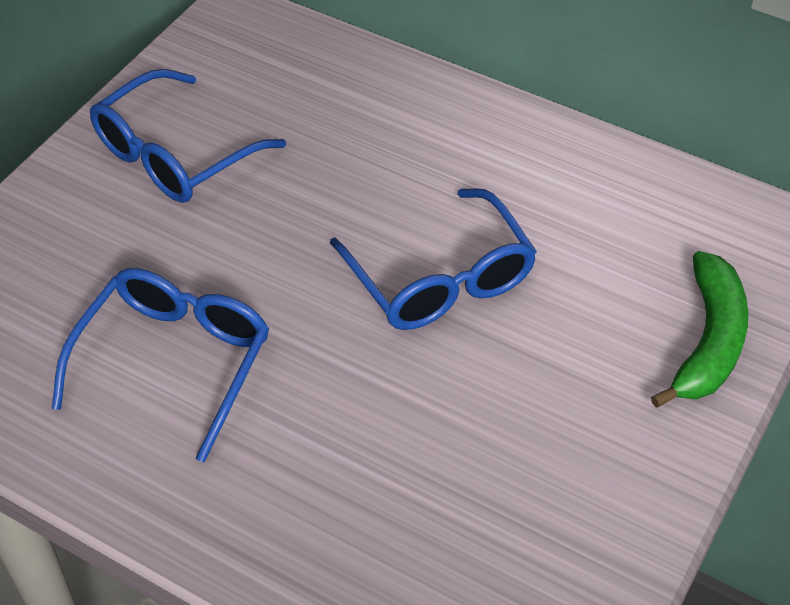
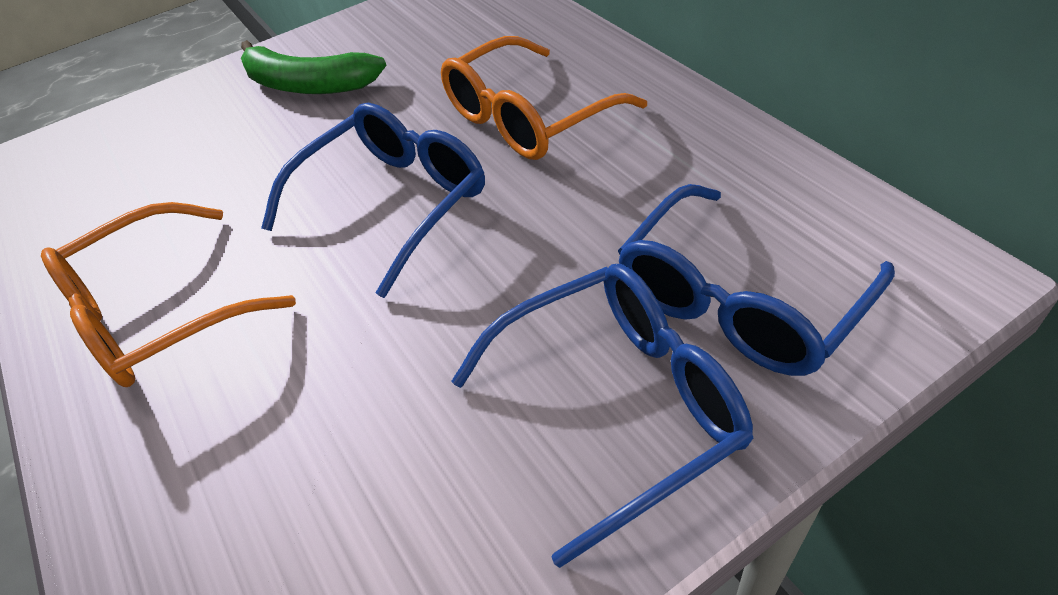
orange glasses: 0 -> 2

